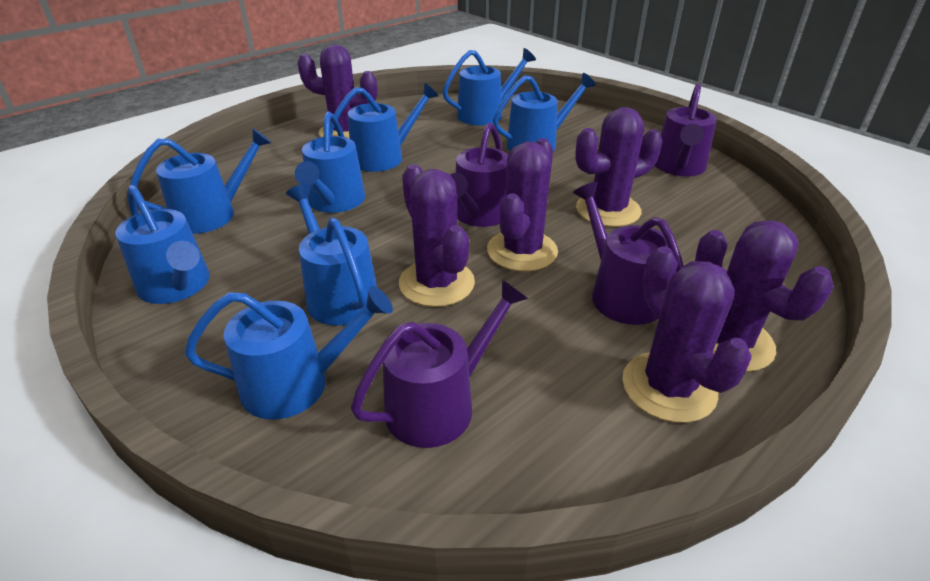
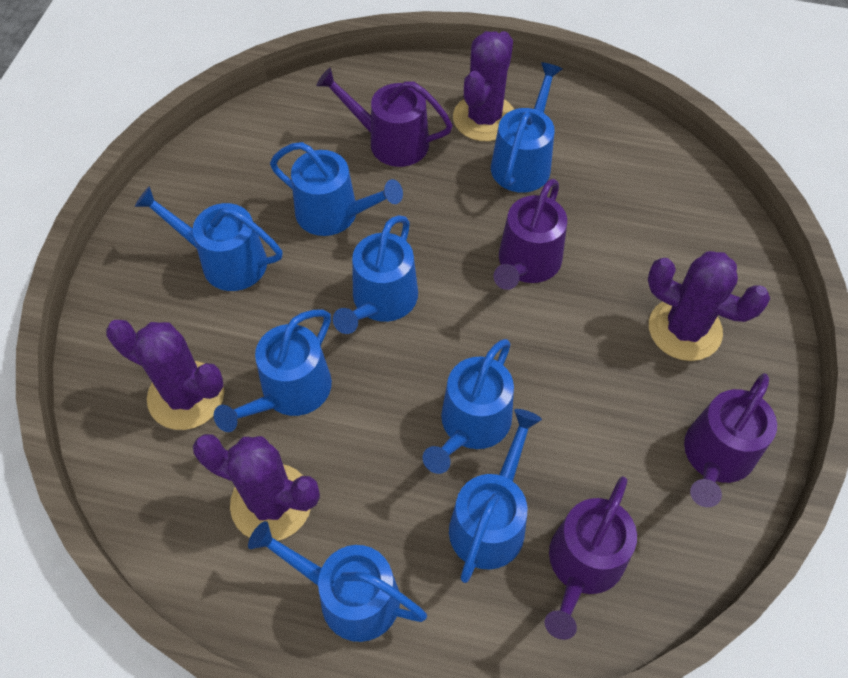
purple cactus: 6 -> 4

